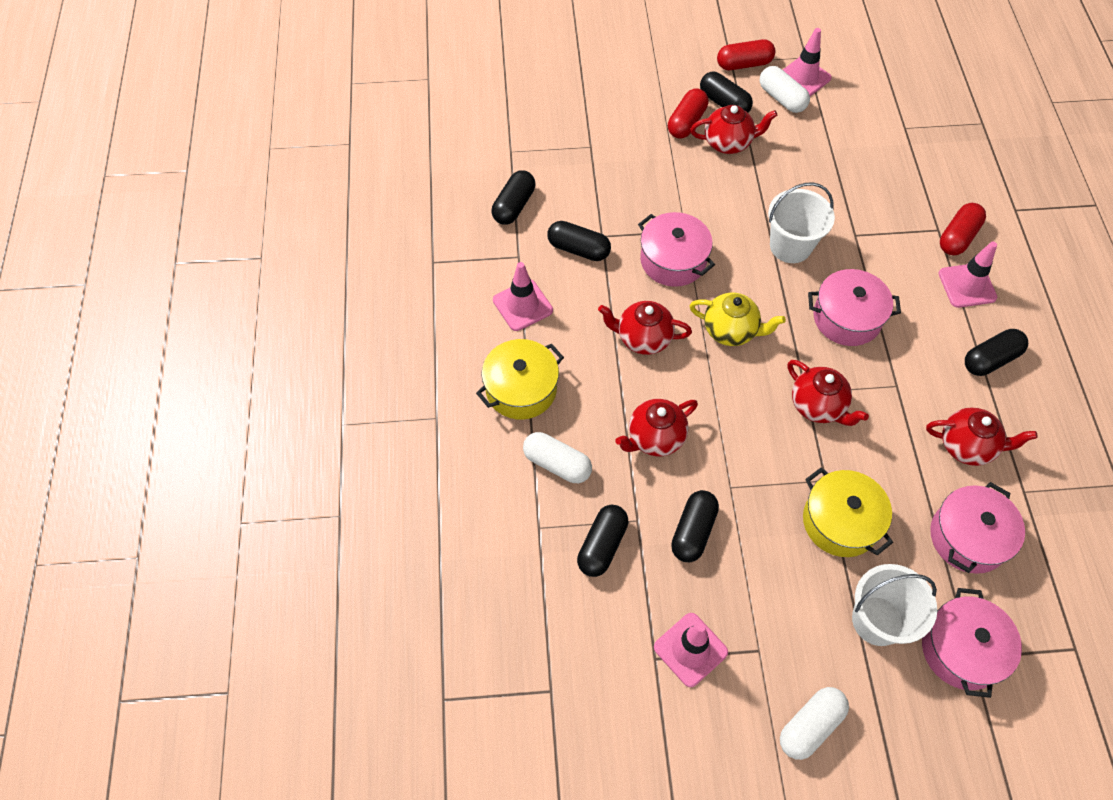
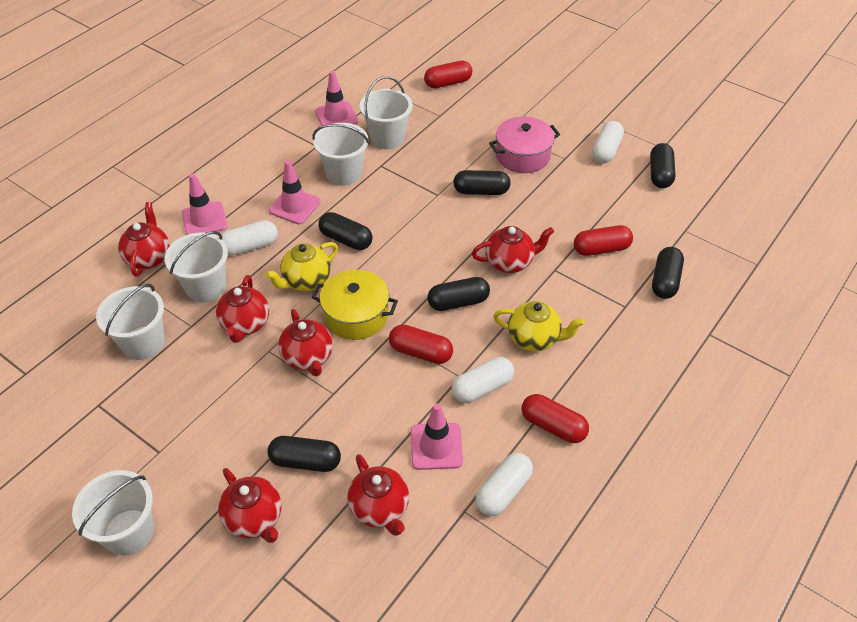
pink pot: 4 -> 1
red capsule: 3 -> 4
red teapot: 5 -> 6
white bucket: 2 -> 5
white capsule: 3 -> 4
yellow pot: 2 -> 1
yellow teapot: 1 -> 2

